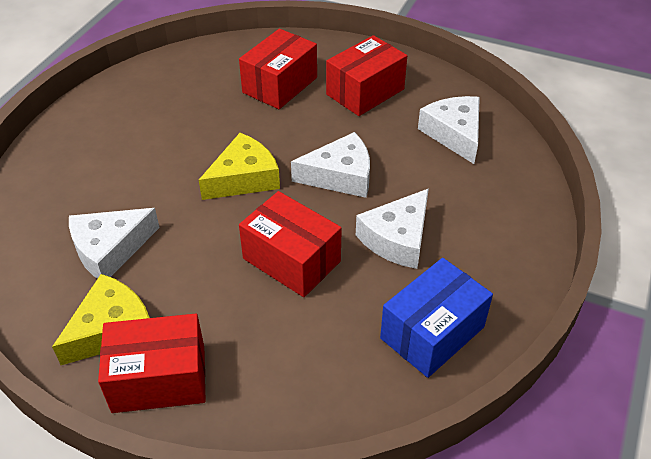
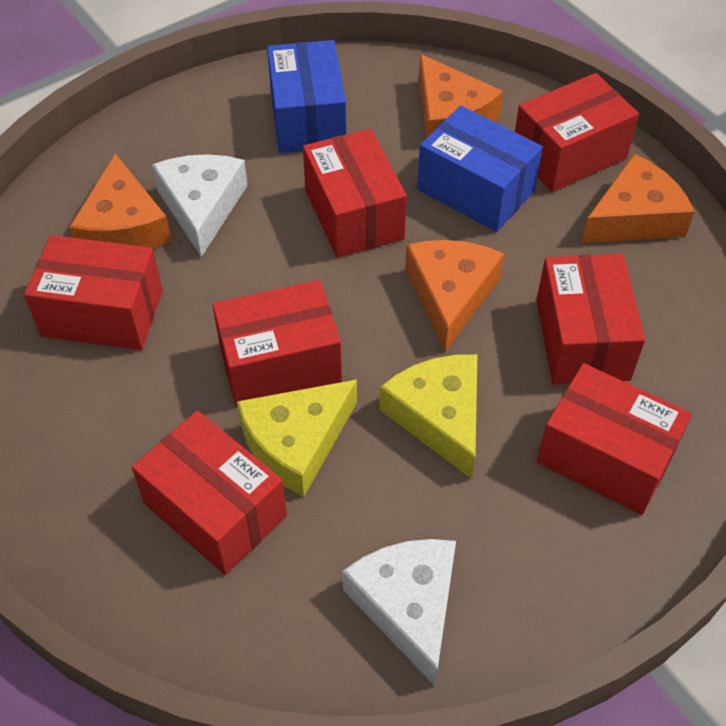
blue box: 1 -> 2
orange cheese: 0 -> 4
red box: 4 -> 7
white cheese: 4 -> 2

